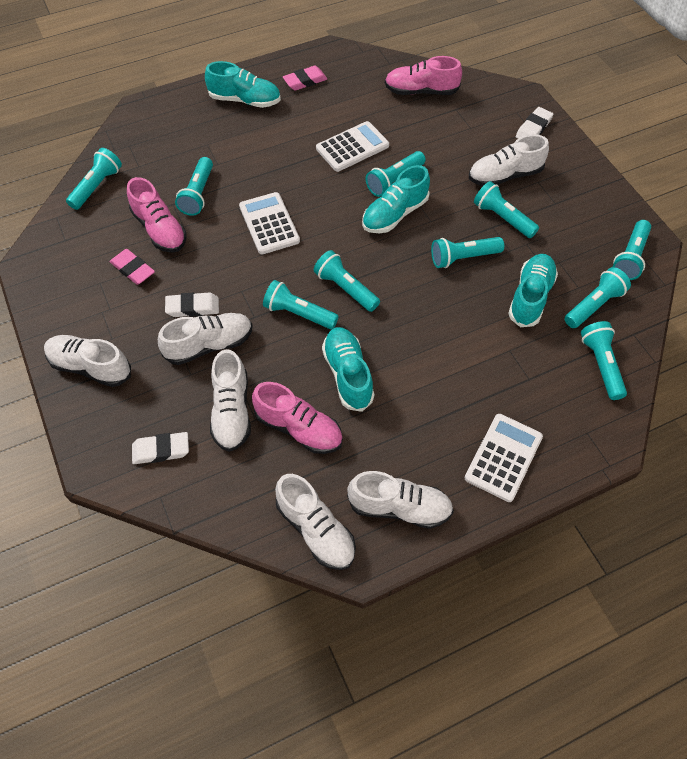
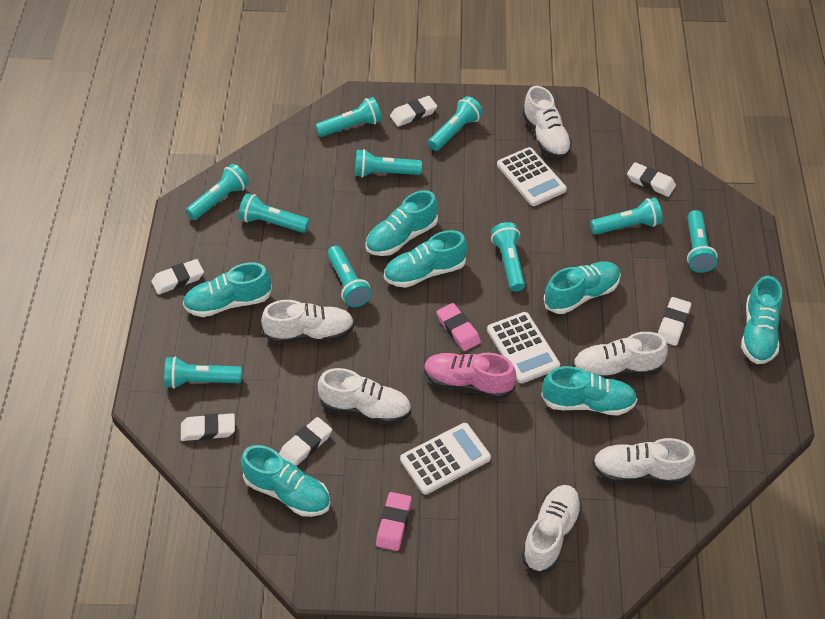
pink shoe: 3 -> 1
turquoise shoe: 4 -> 7
white eraser: 3 -> 6

